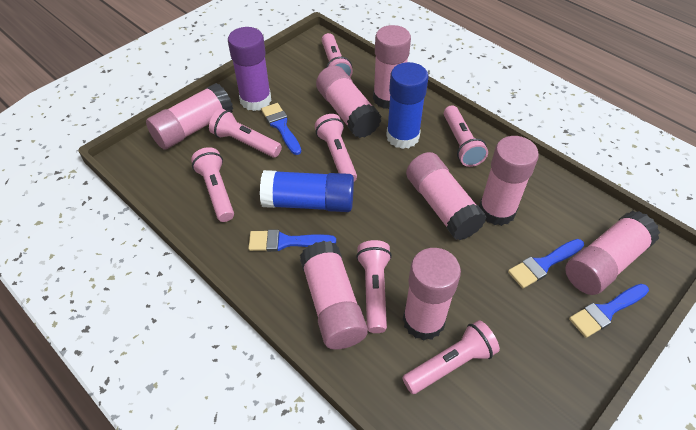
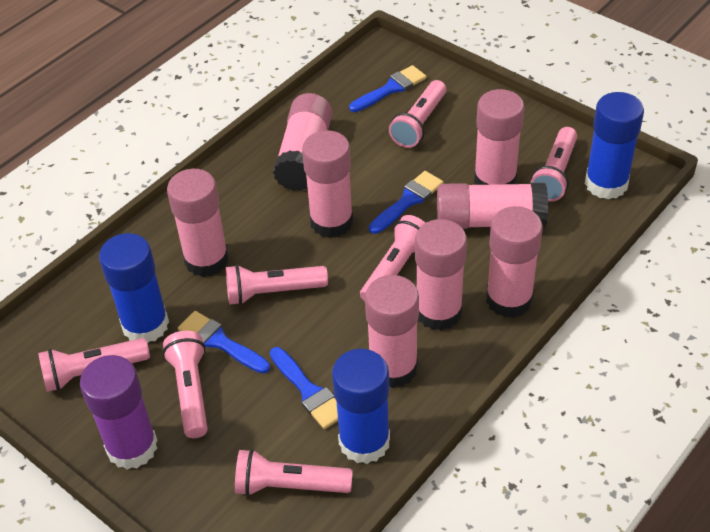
blue glue stick: 2 -> 3

